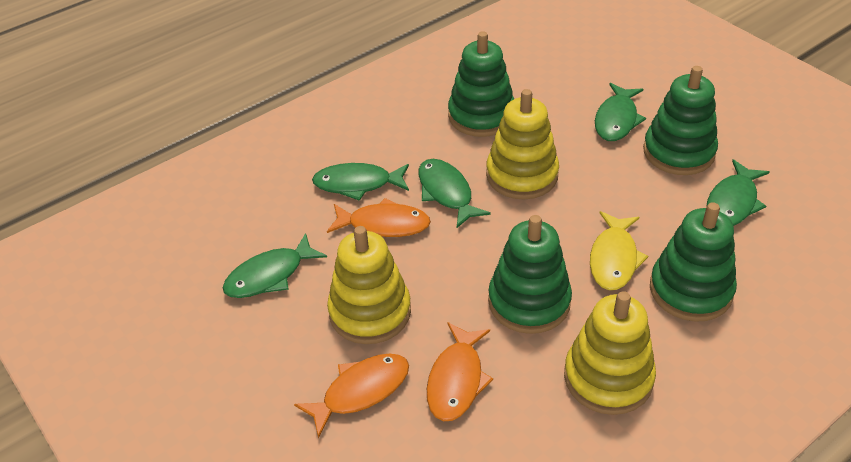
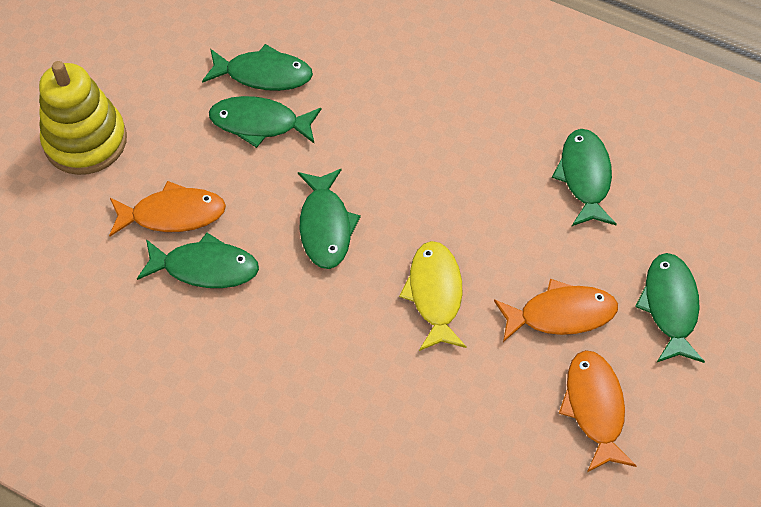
green fish: 5 -> 6
green stacking toy: 4 -> 0
yellow stacking toy: 3 -> 1

